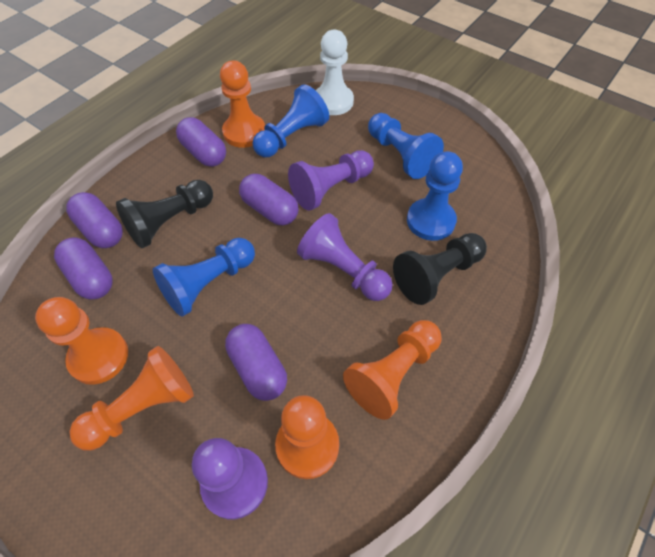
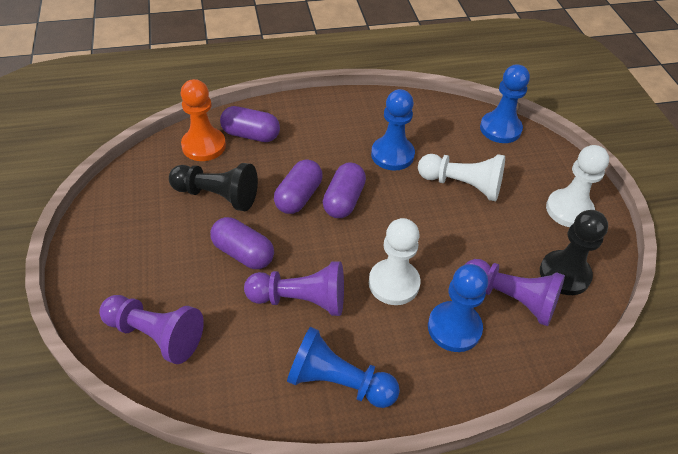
orange pawn: 5 -> 1
purple capsule: 5 -> 4
white pawn: 1 -> 3

